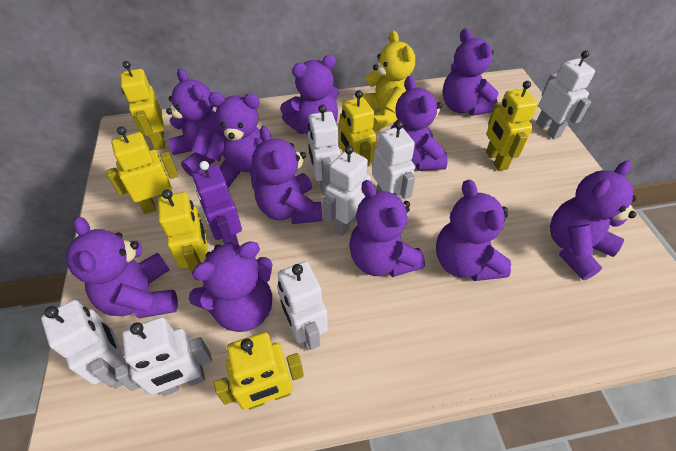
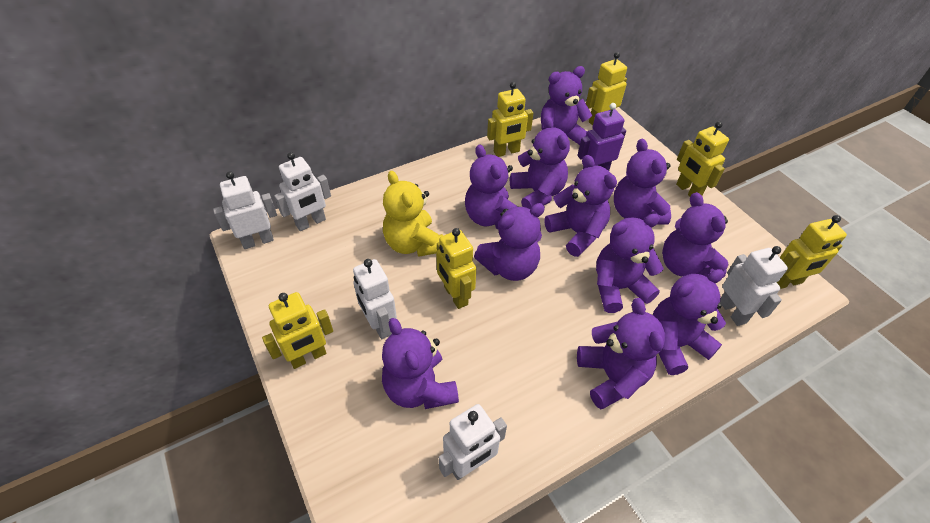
white robot: 7 -> 5

